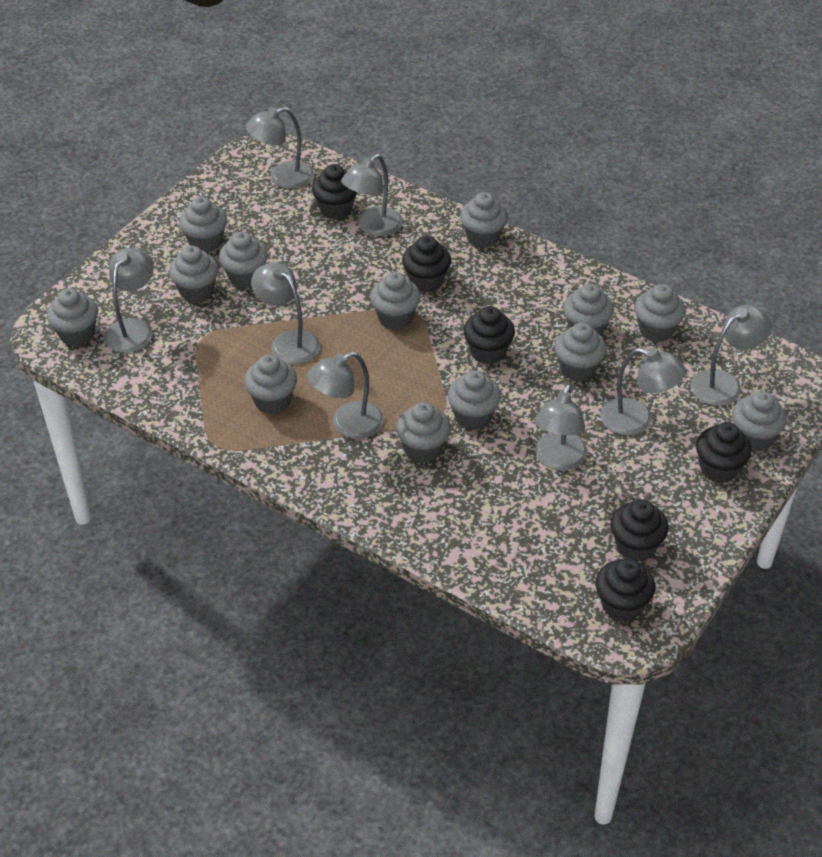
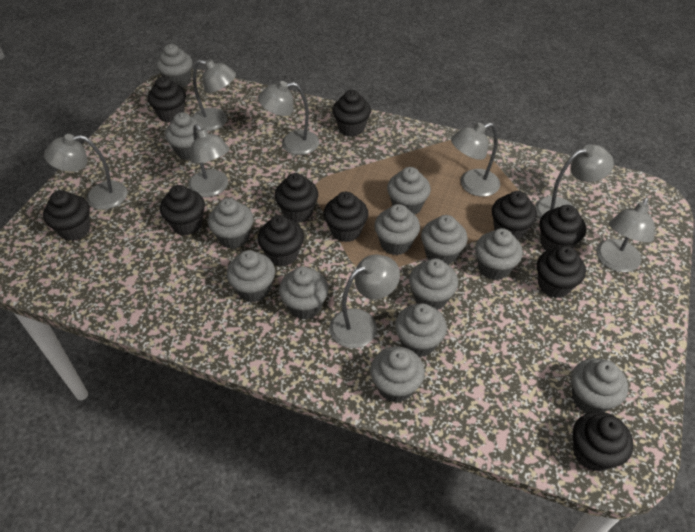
black cupcake: 6 -> 11

